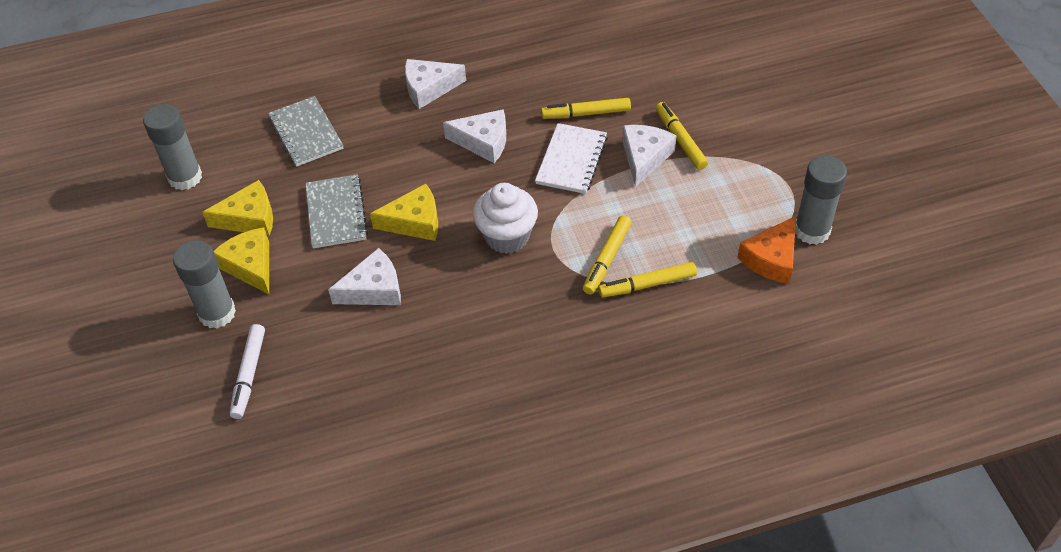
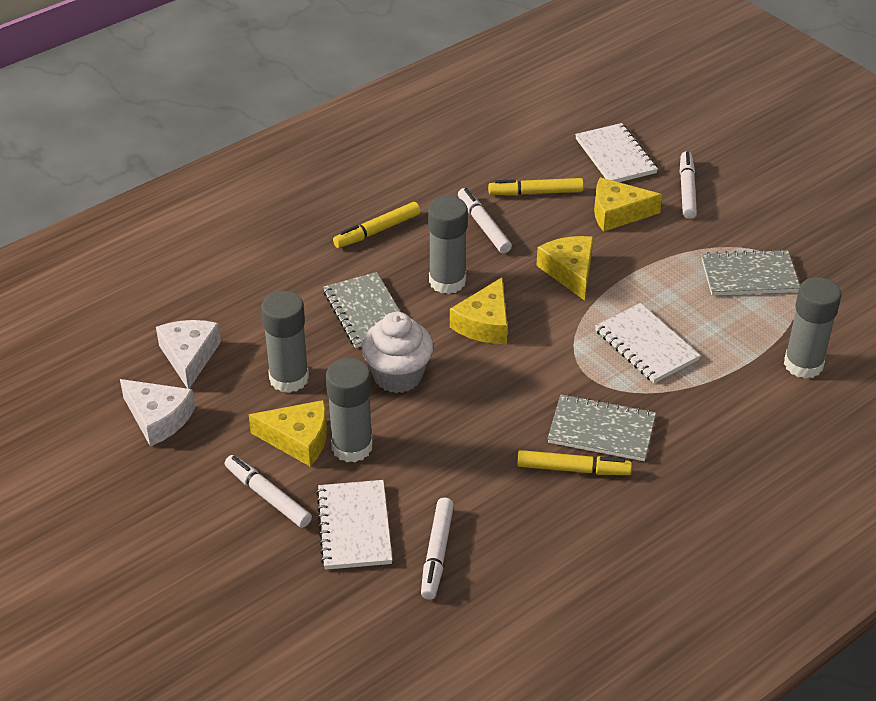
grey glue stick: 3 -> 4
grey notebook: 2 -> 3
orange cheese: 1 -> 0
white cheese: 4 -> 2
white marker: 1 -> 4
white notebook: 1 -> 3
yellow cheese: 3 -> 4
yellow marker: 4 -> 3

